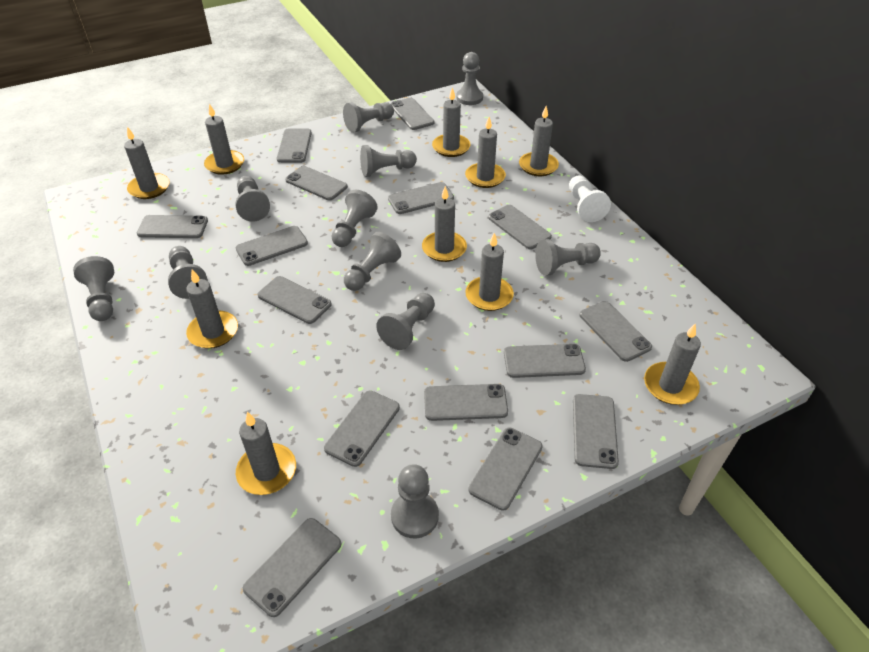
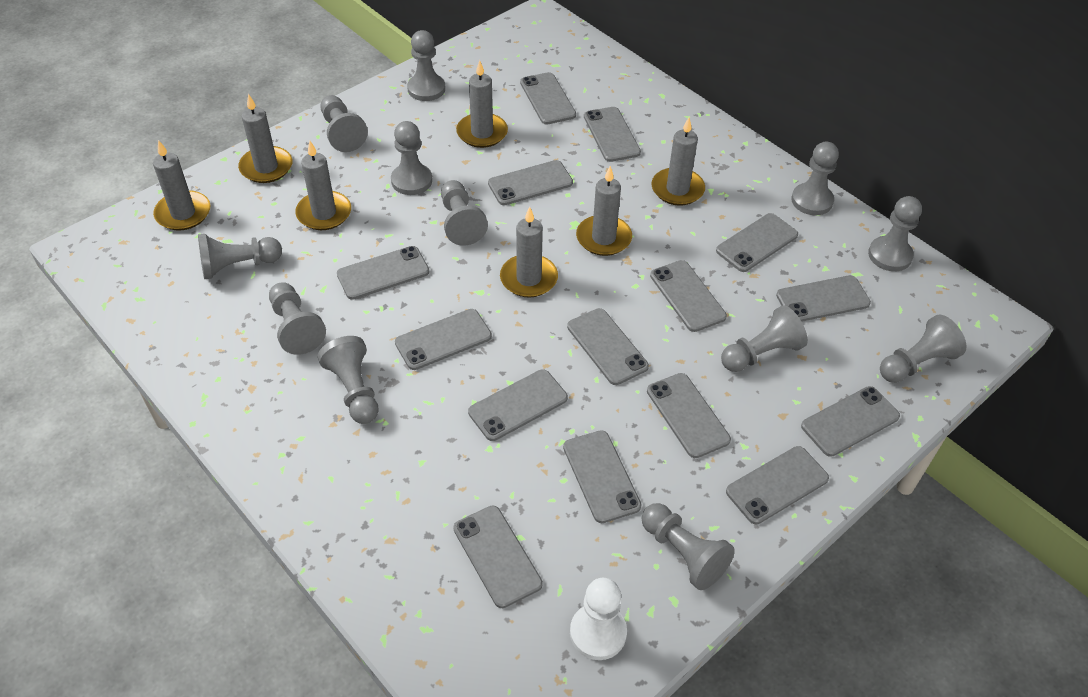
grey candle: 10 -> 7
grey pawn: 11 -> 12

